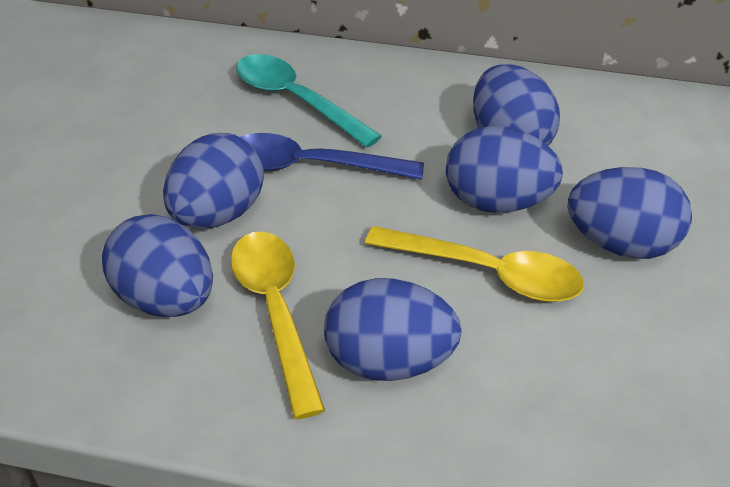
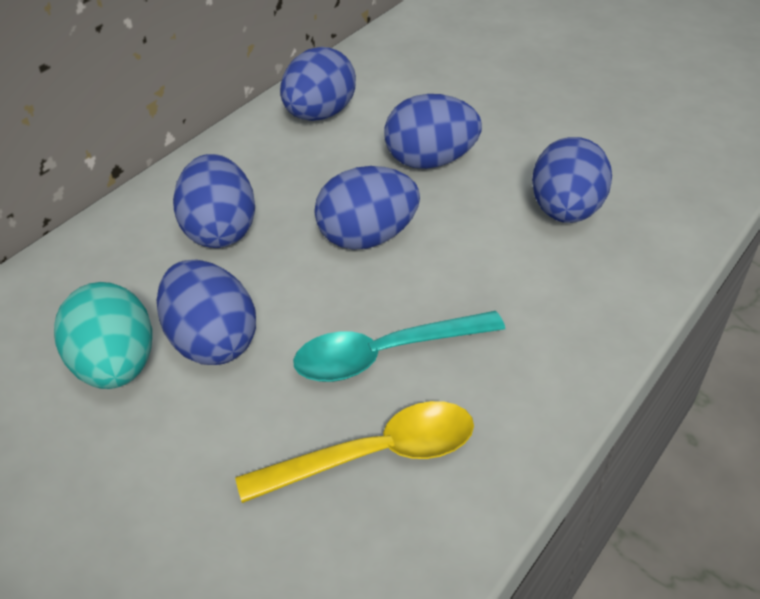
blue spoon: 1 -> 0
turquoise egg: 0 -> 1
yellow spoon: 2 -> 1

